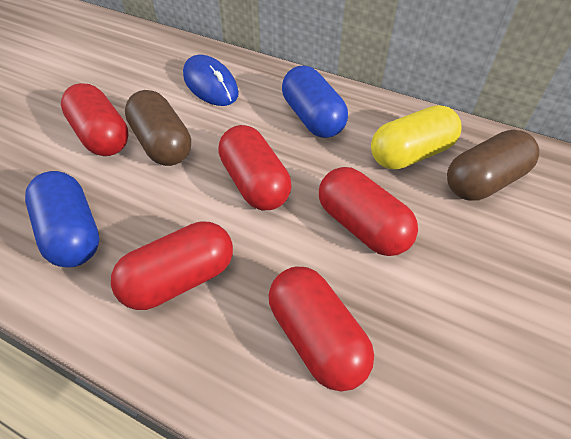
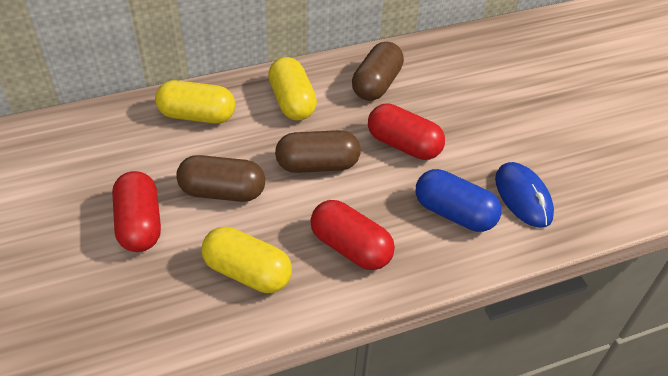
blue capsule: 2 -> 1
brown capsule: 2 -> 3
red capsule: 5 -> 3
yellow capsule: 1 -> 3

